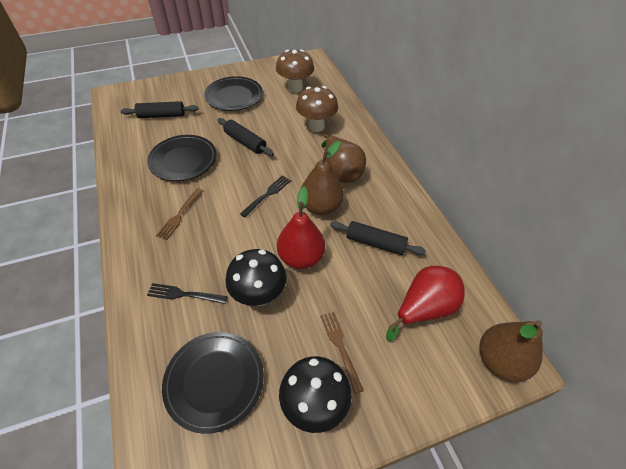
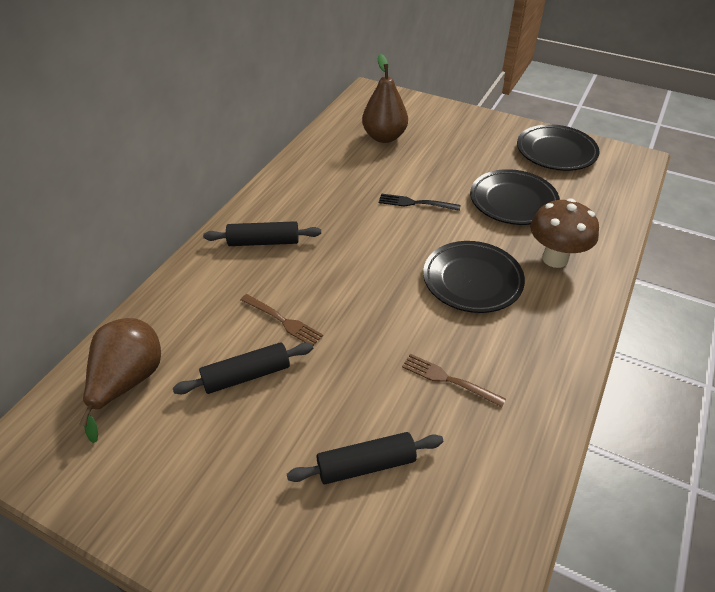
black fork: 2 -> 1
black mushroom: 2 -> 0
brown mushroom: 2 -> 1
brown pear: 3 -> 2
red pear: 2 -> 0

